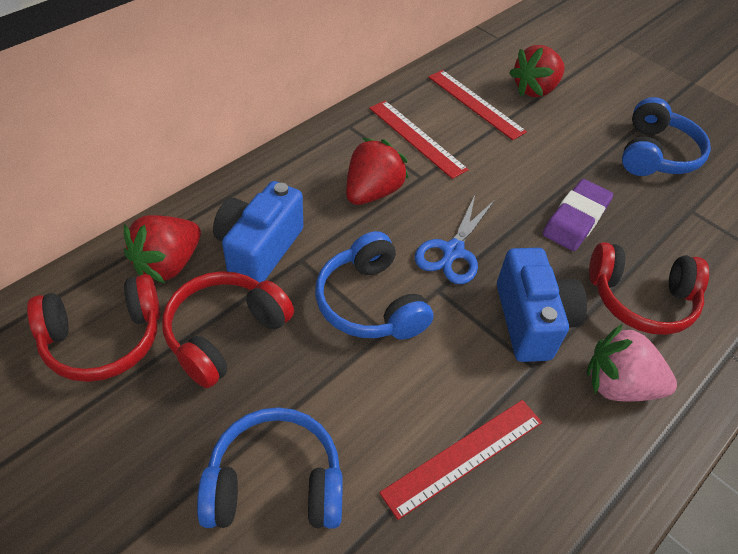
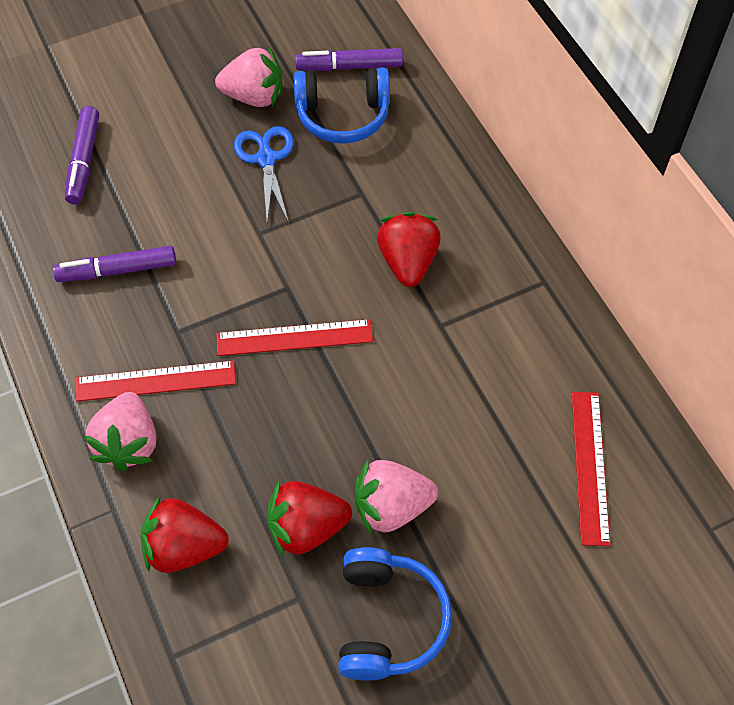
blue camera: 2 -> 0
blue headphones: 3 -> 2
pink strawberry: 1 -> 3
purple eraser: 1 -> 0
purple marker: 0 -> 3
red headphones: 3 -> 0

